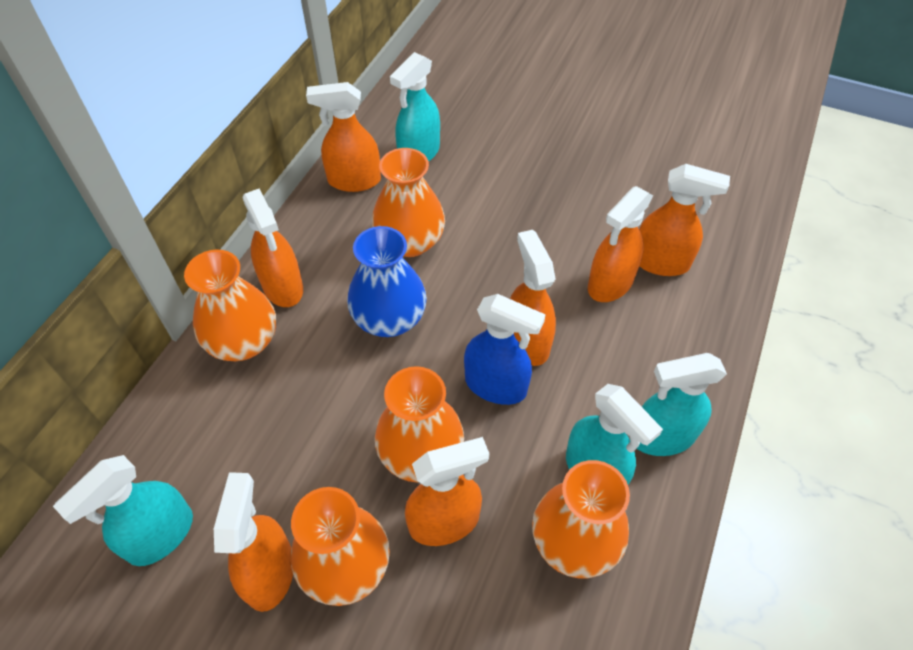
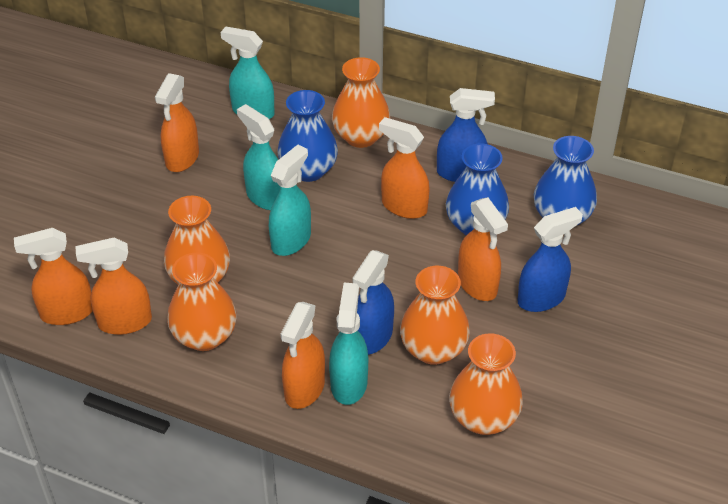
blue spray bottle: 1 -> 3
blue vase: 1 -> 3
orange spray bottle: 7 -> 6

